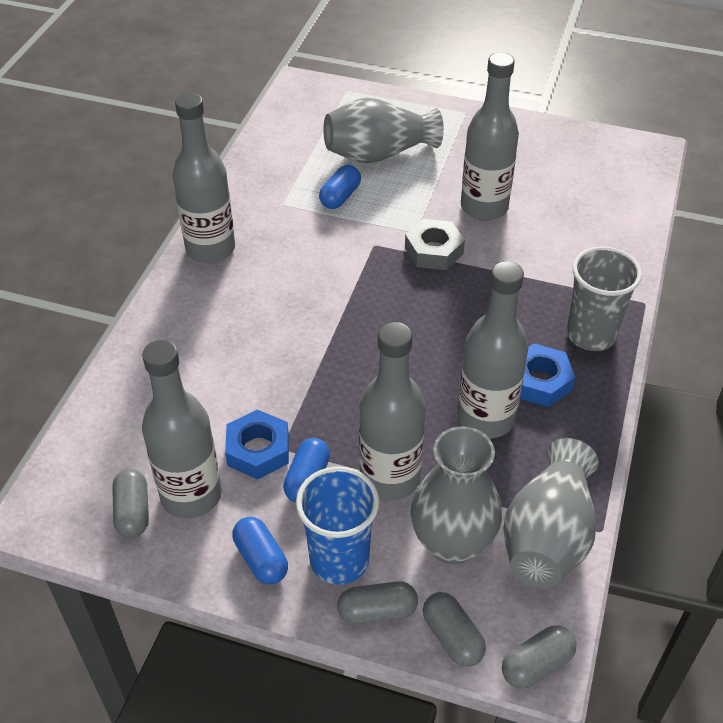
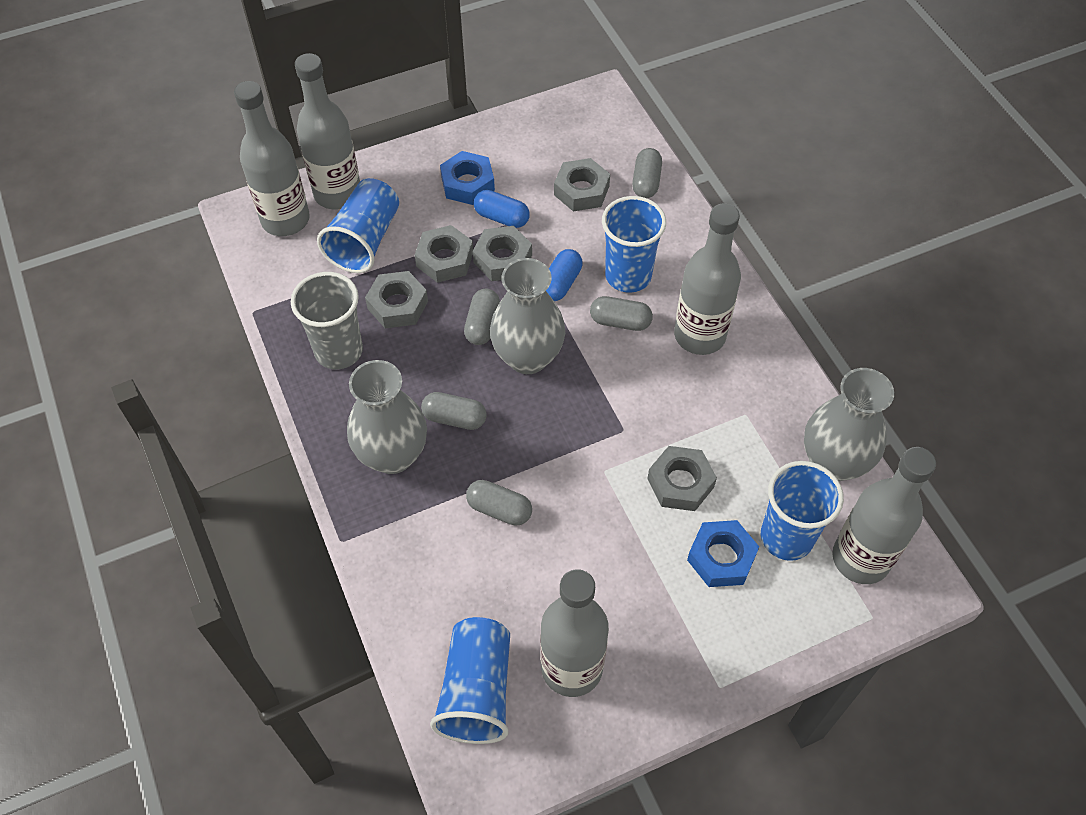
blue capsule: 3 -> 2
blue cup: 1 -> 4
grey capsule: 4 -> 5
grey nut: 1 -> 5

